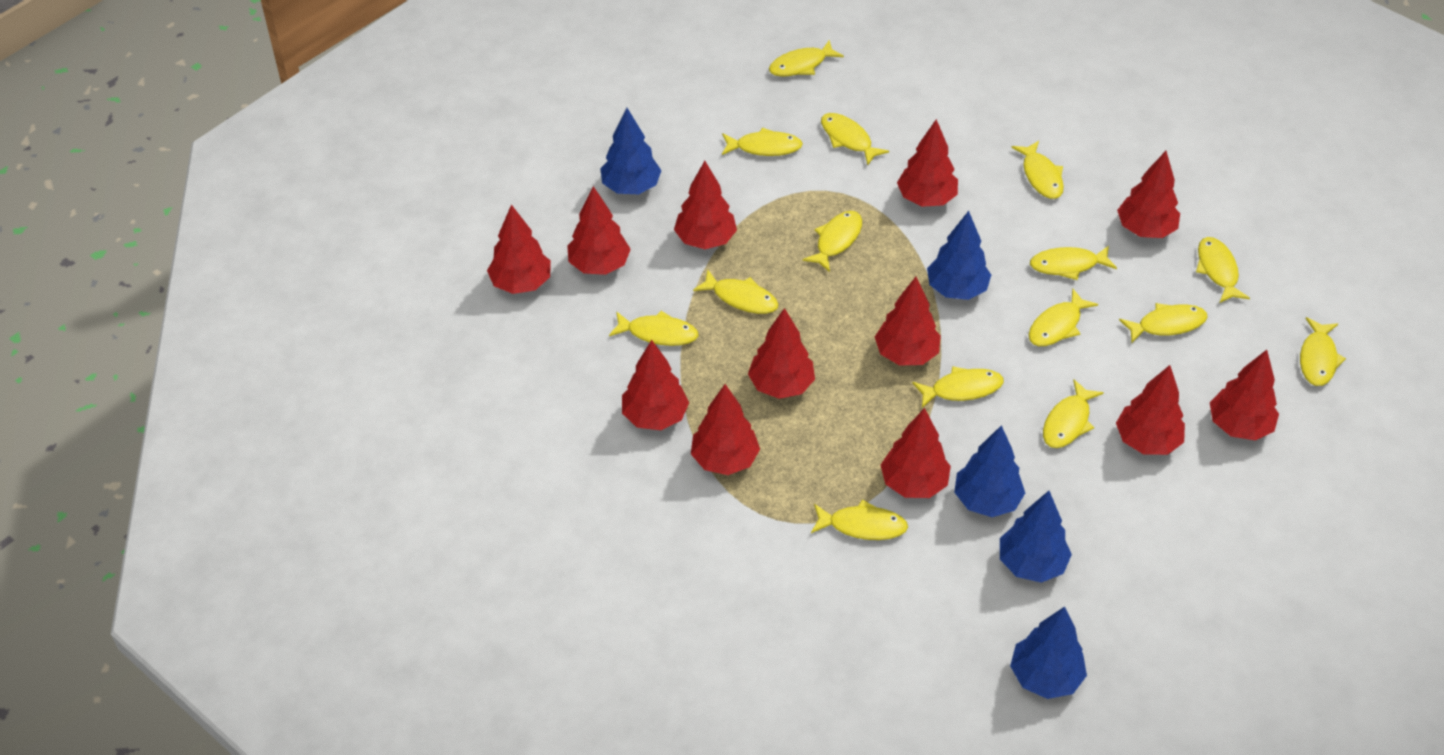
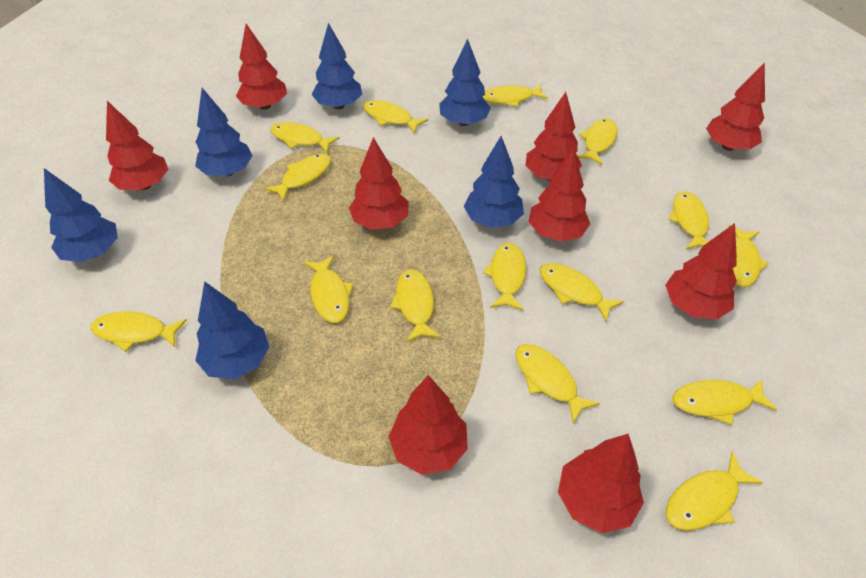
blue tree: 5 -> 6
red tree: 12 -> 9

